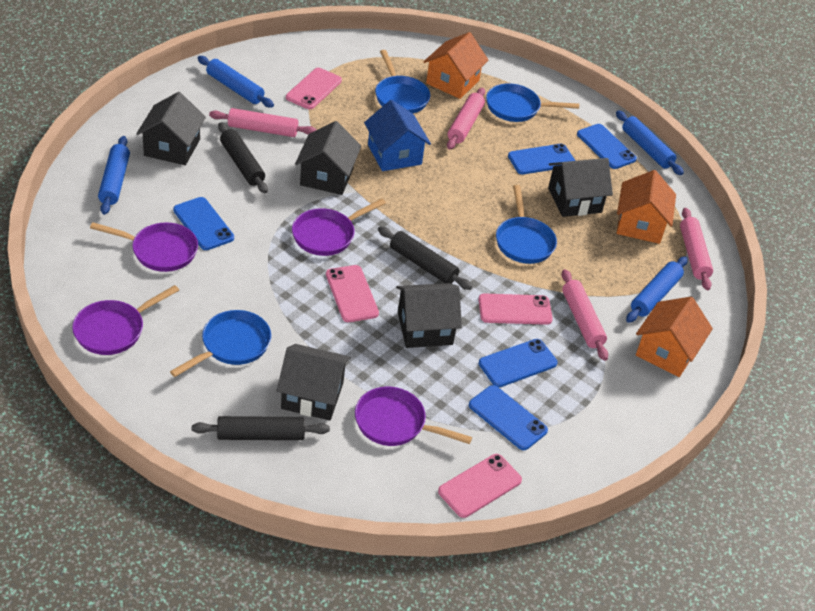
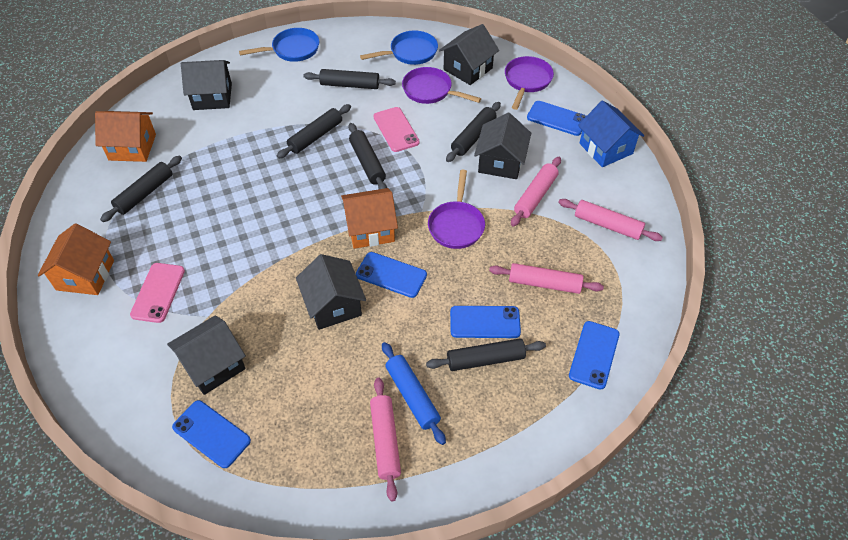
black rolling pin: 3 -> 6
blue pan: 4 -> 2
blue rolling pin: 4 -> 1
pink phone: 4 -> 2
purple pan: 4 -> 3

